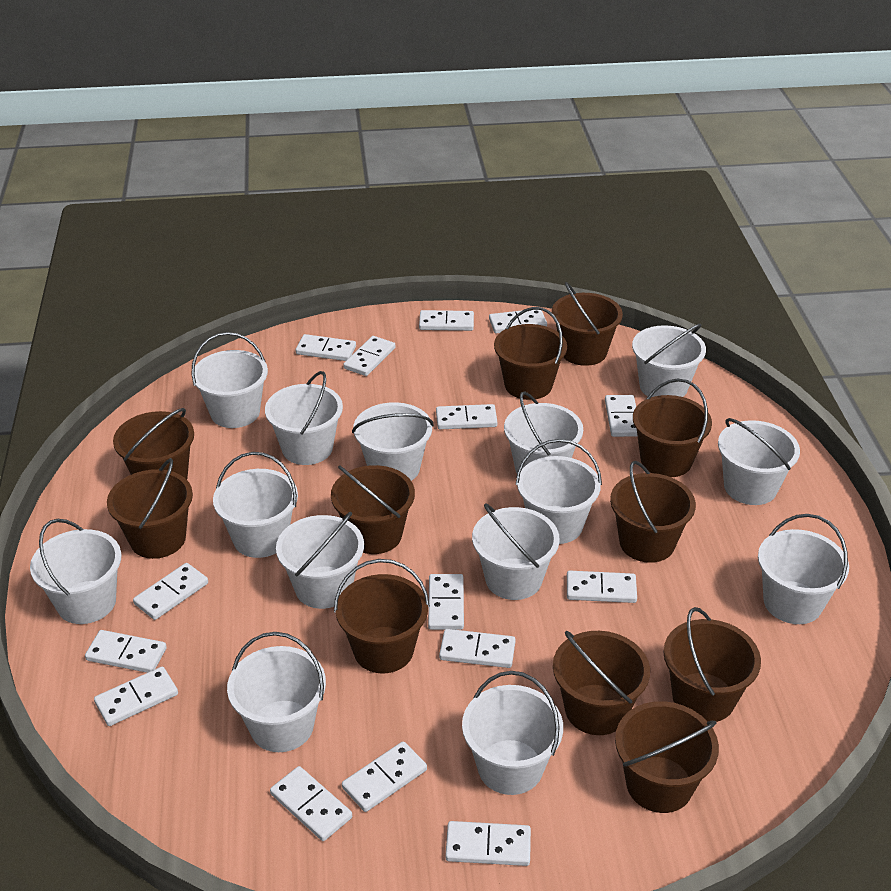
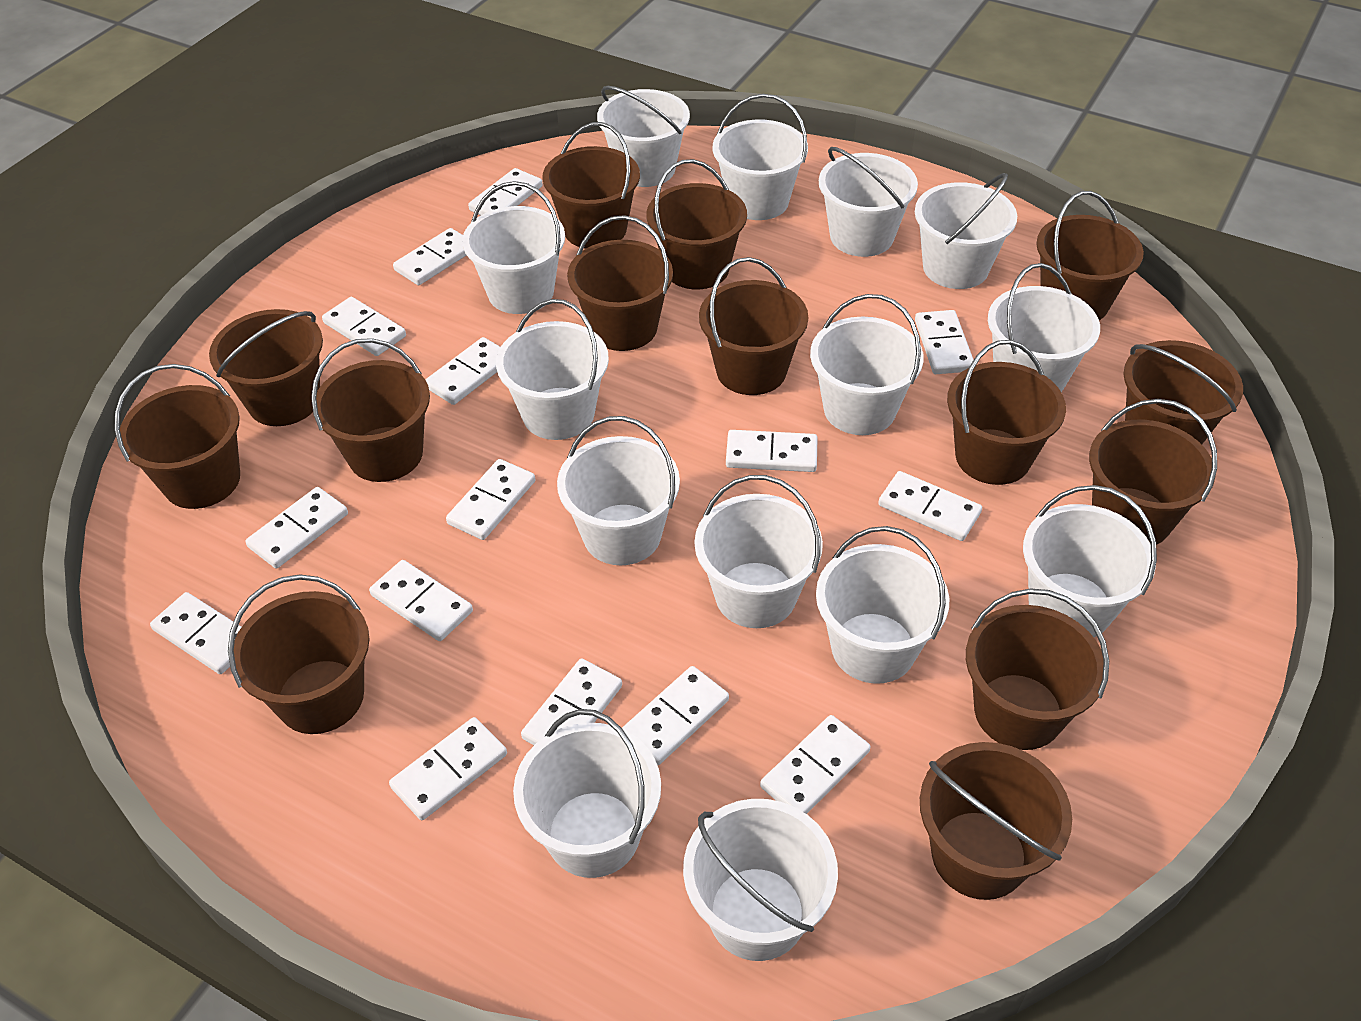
brown bucket: 11 -> 14

